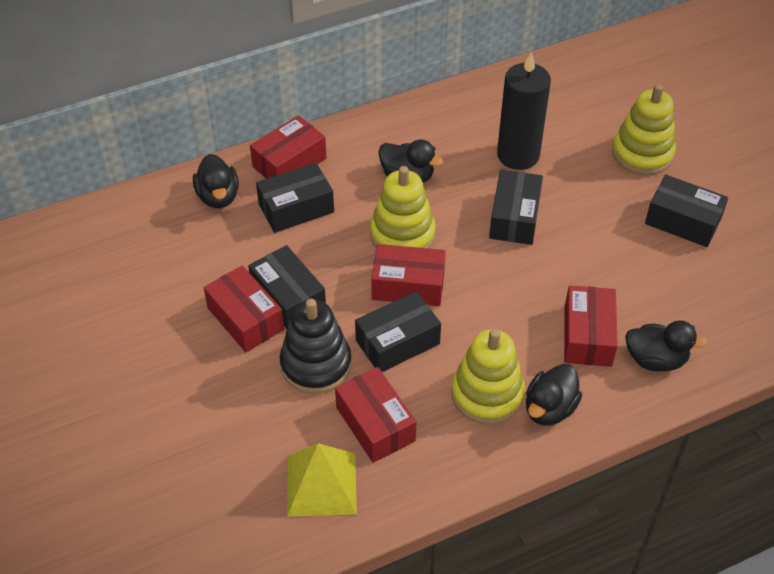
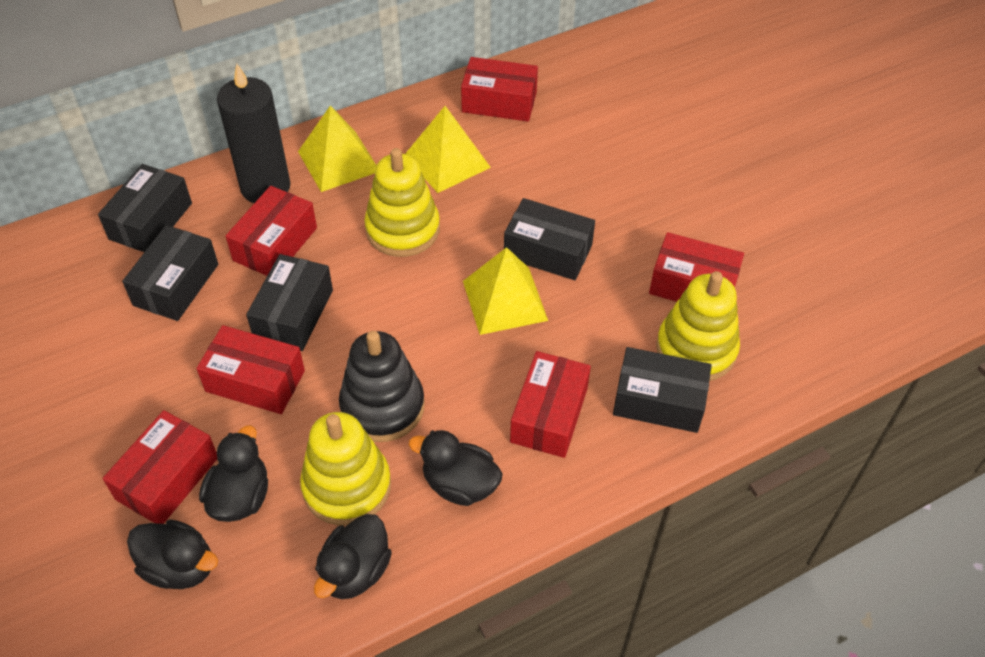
red box: 5 -> 6
yellow pyramid: 1 -> 3

